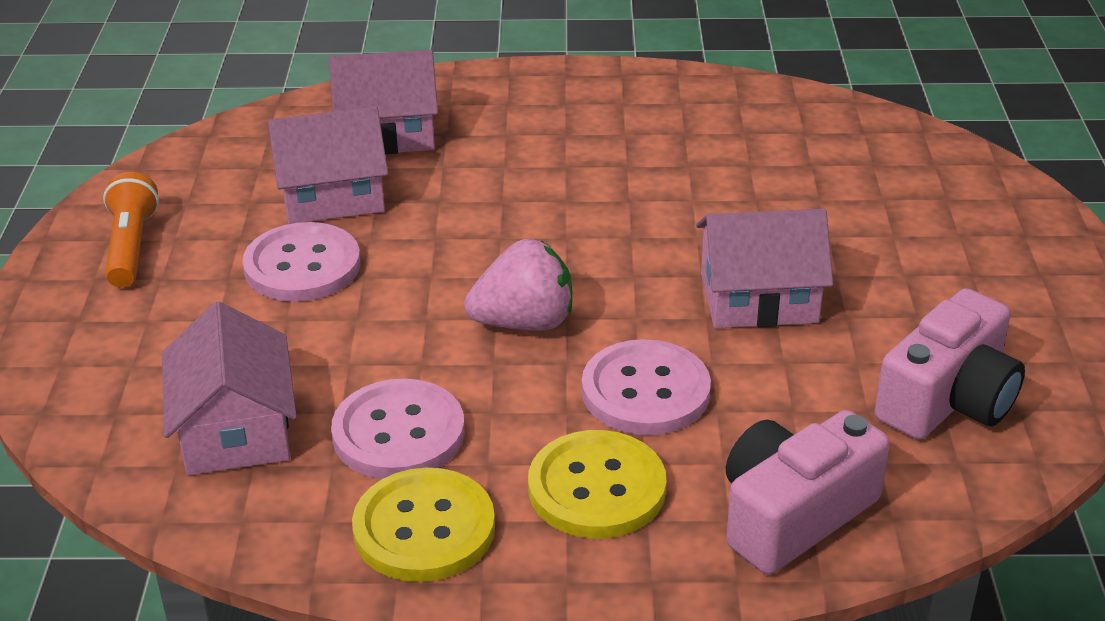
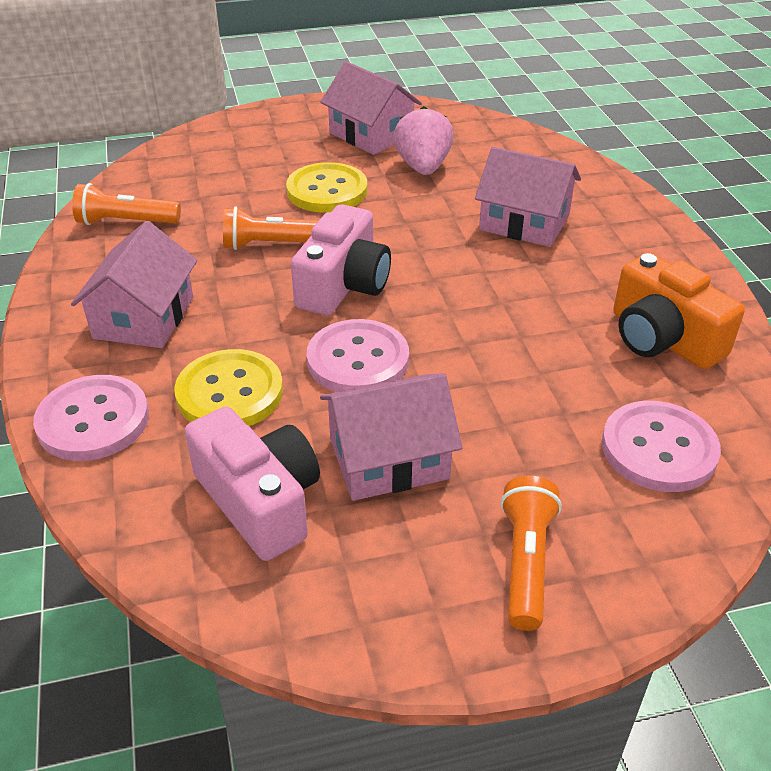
orange camera: 0 -> 1
orange flashlight: 1 -> 3

